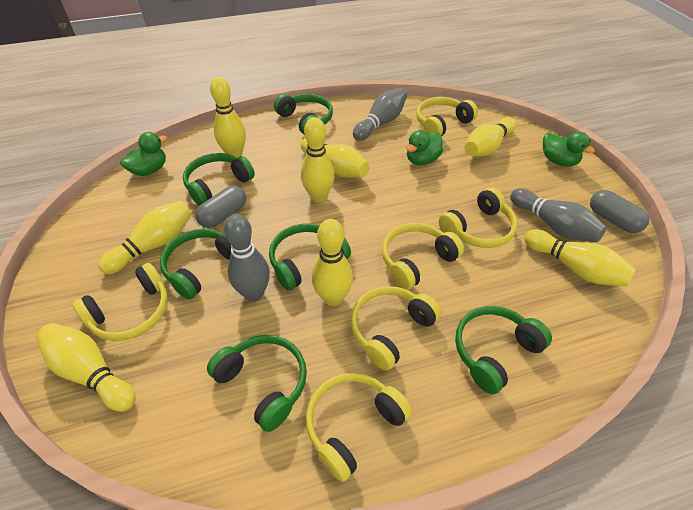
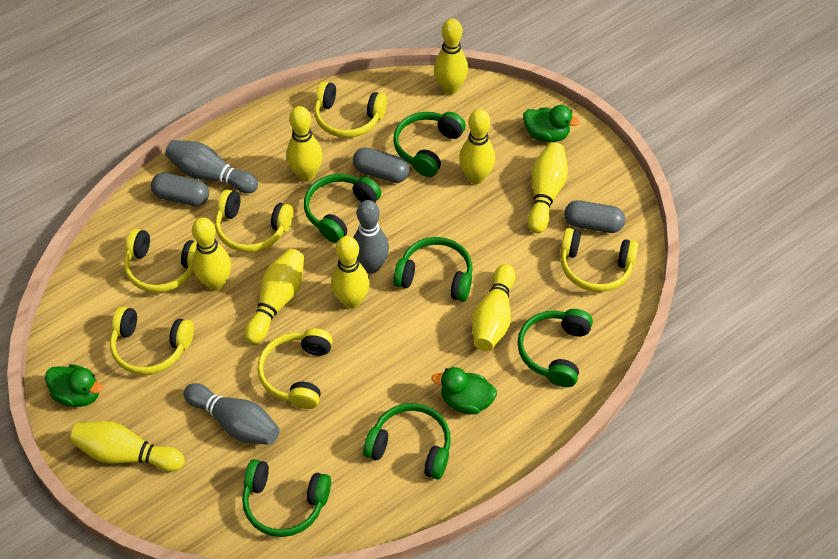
grey capsule: 2 -> 3
yellow bowling pin: 8 -> 9

